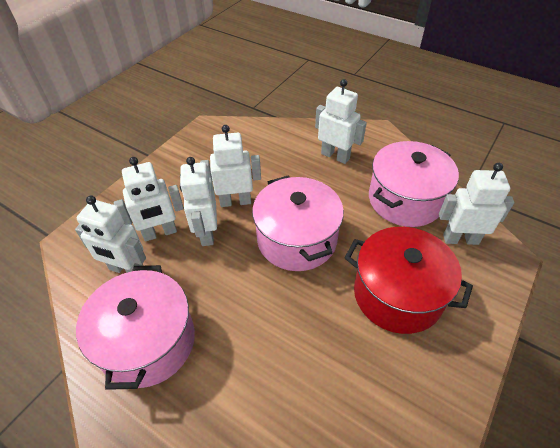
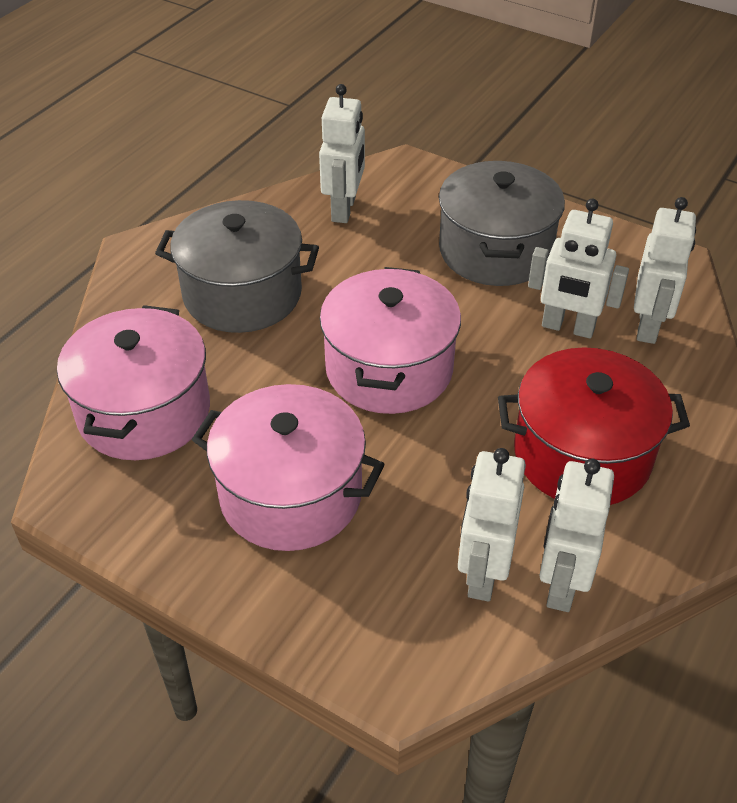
grey pot: 0 -> 2
white robot: 6 -> 5

